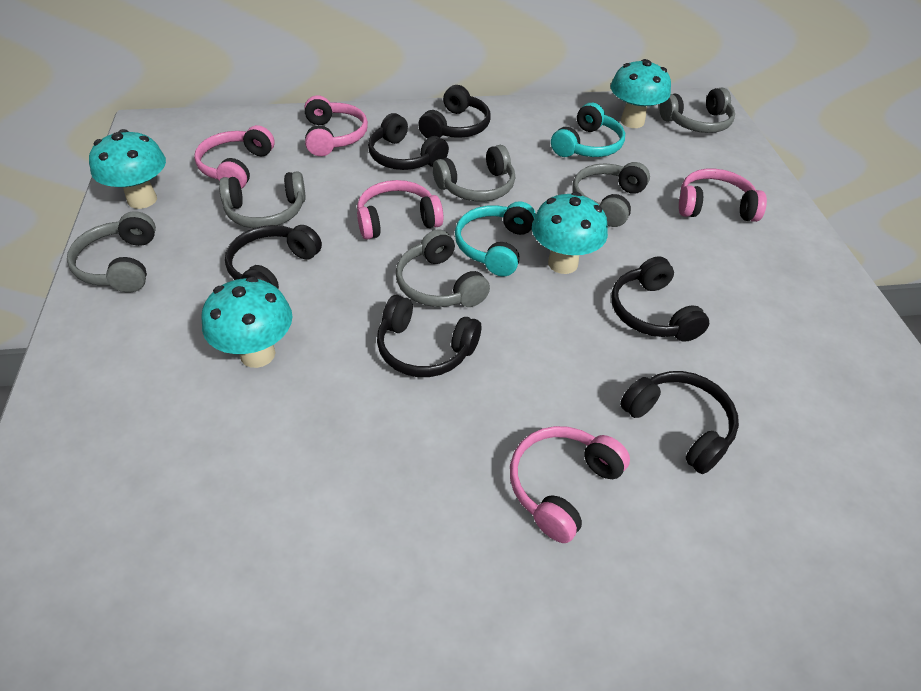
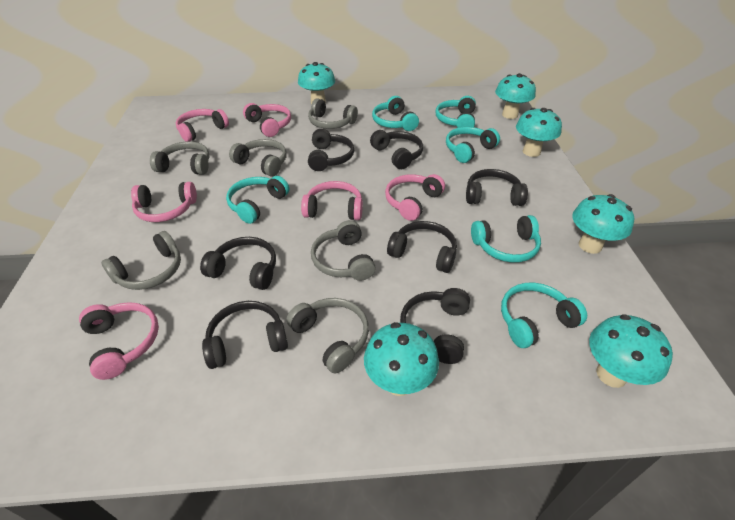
black headphones: 6 -> 7
pink headphones: 5 -> 6
turquoise headphones: 2 -> 6
turquoise mushroom: 4 -> 6

